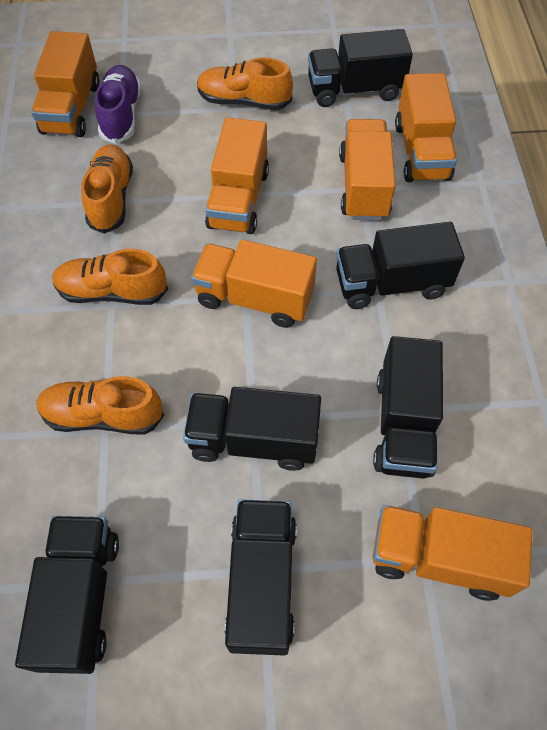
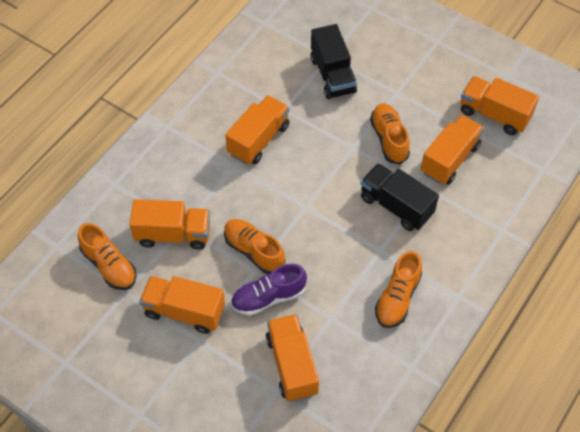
black truck: 6 -> 2

